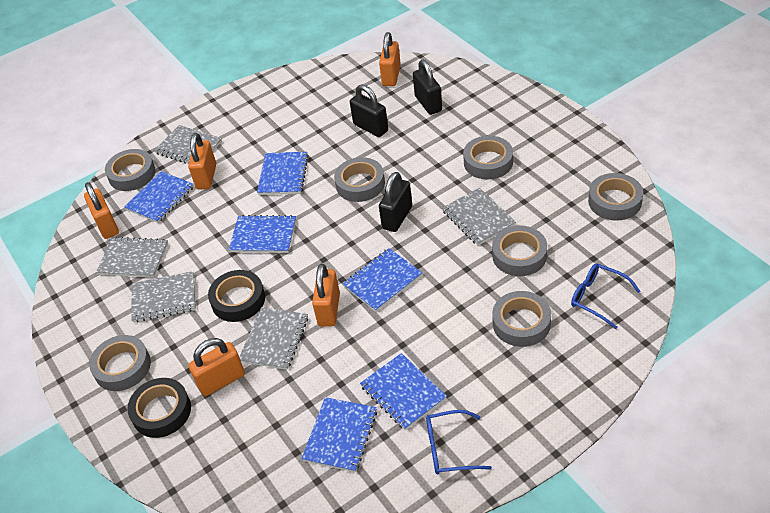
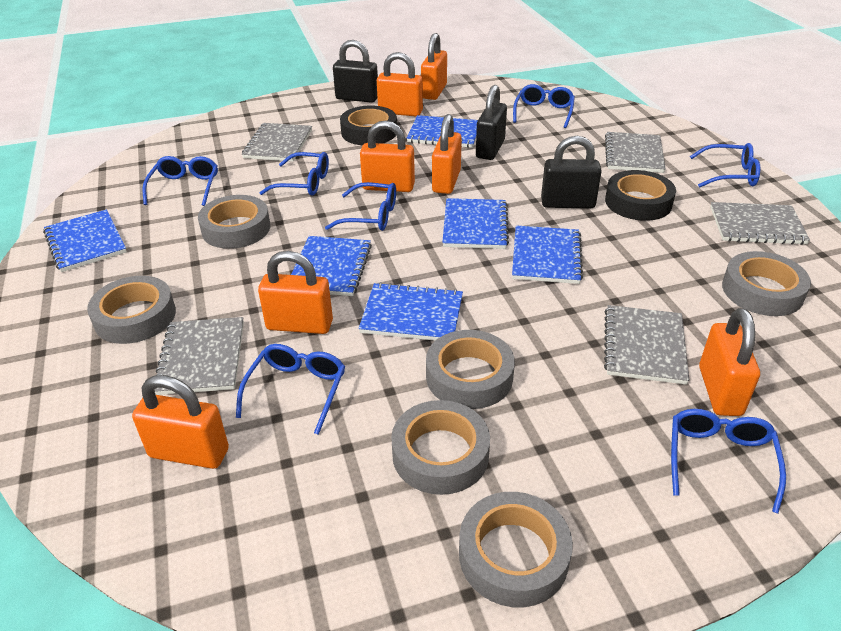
blue glasses: 2 -> 7
grey tape: 7 -> 6
orange padlock: 5 -> 7

